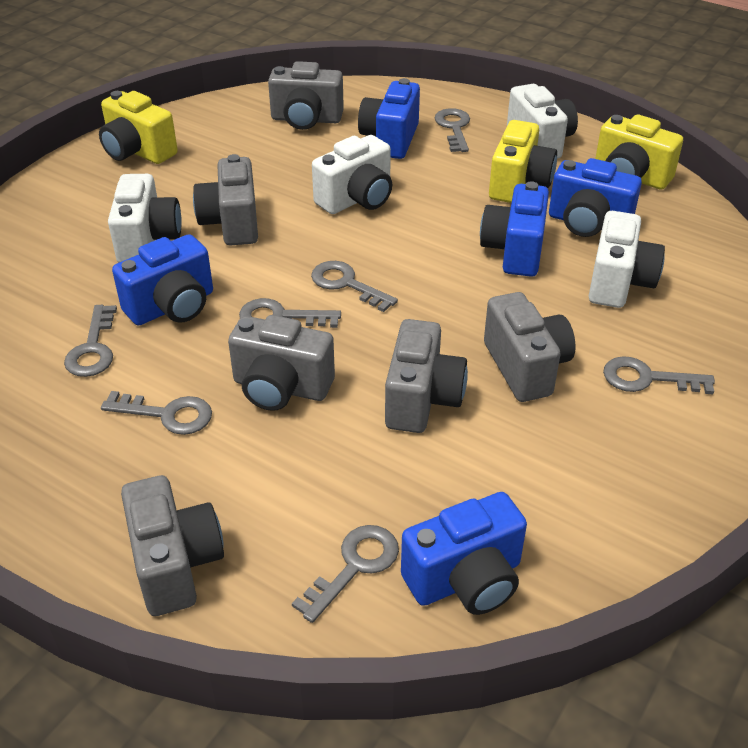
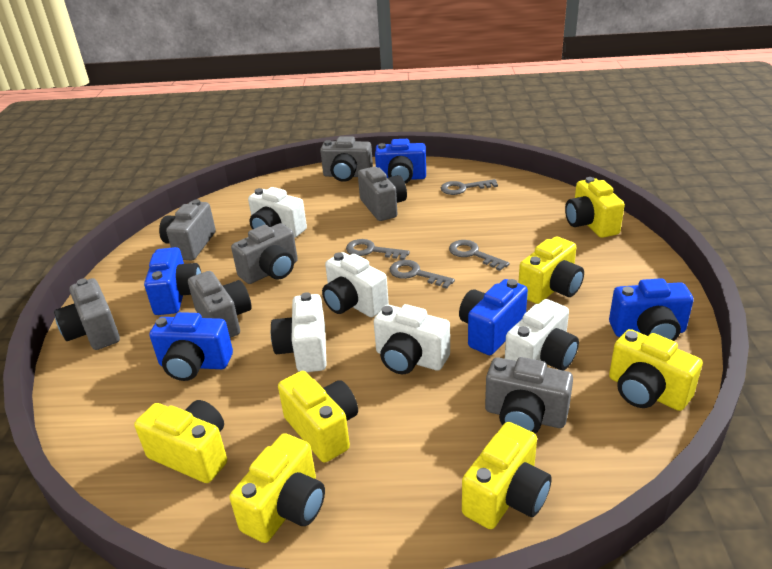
grey camera: 6 -> 7
grey key: 7 -> 4
white camera: 4 -> 5
yellow camera: 3 -> 7

